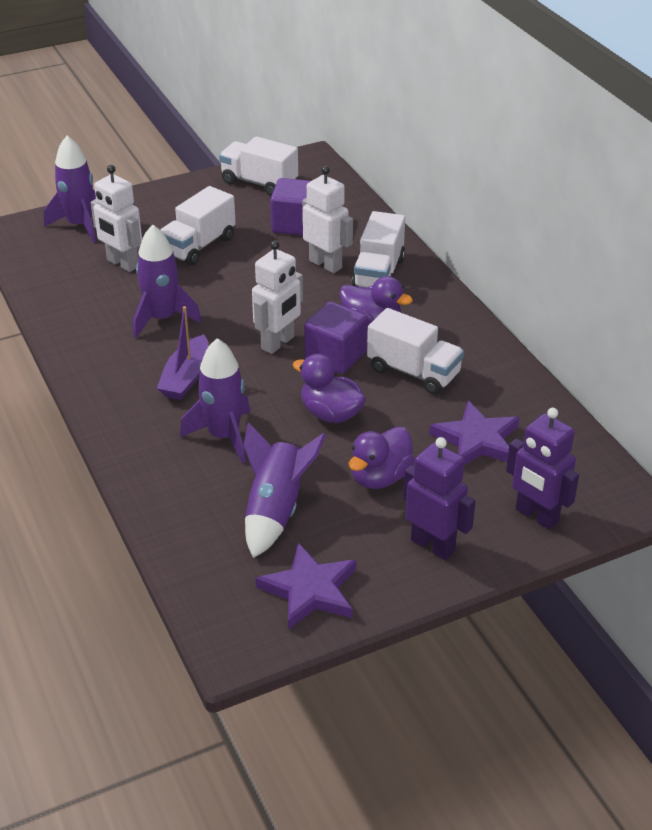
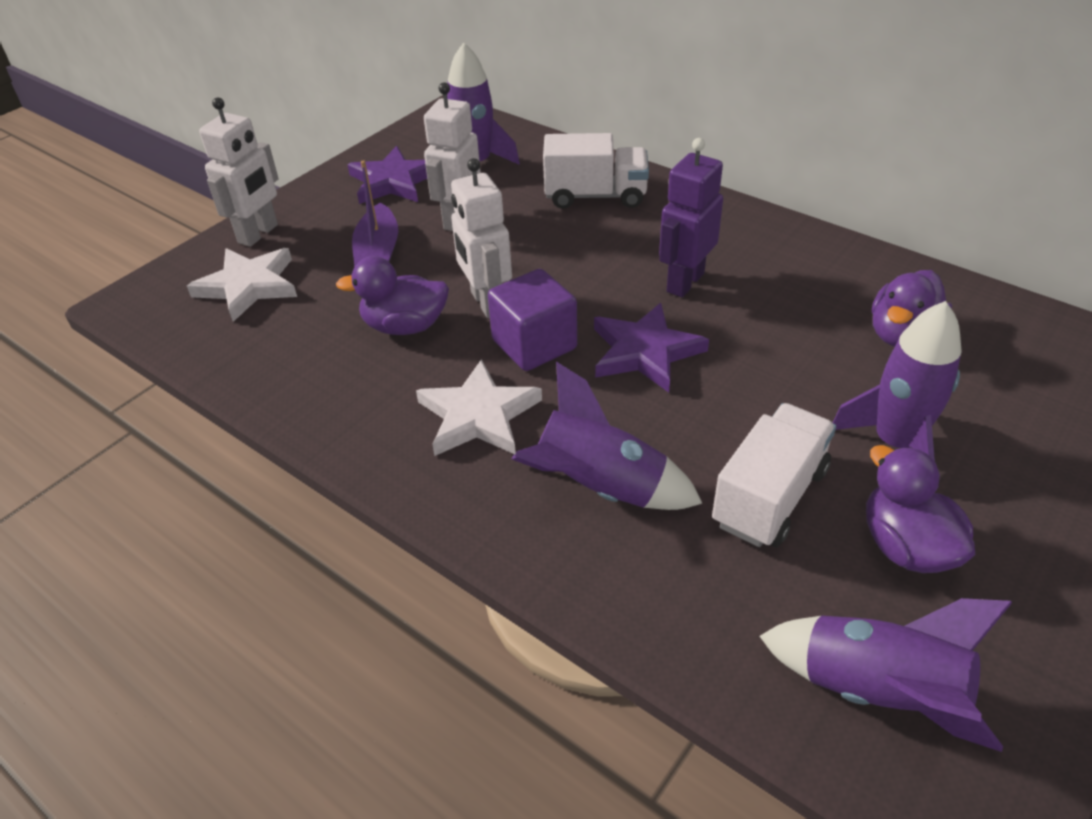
purple cube: 2 -> 1
purple robot: 2 -> 1
white star: 0 -> 2
white truck: 4 -> 2

